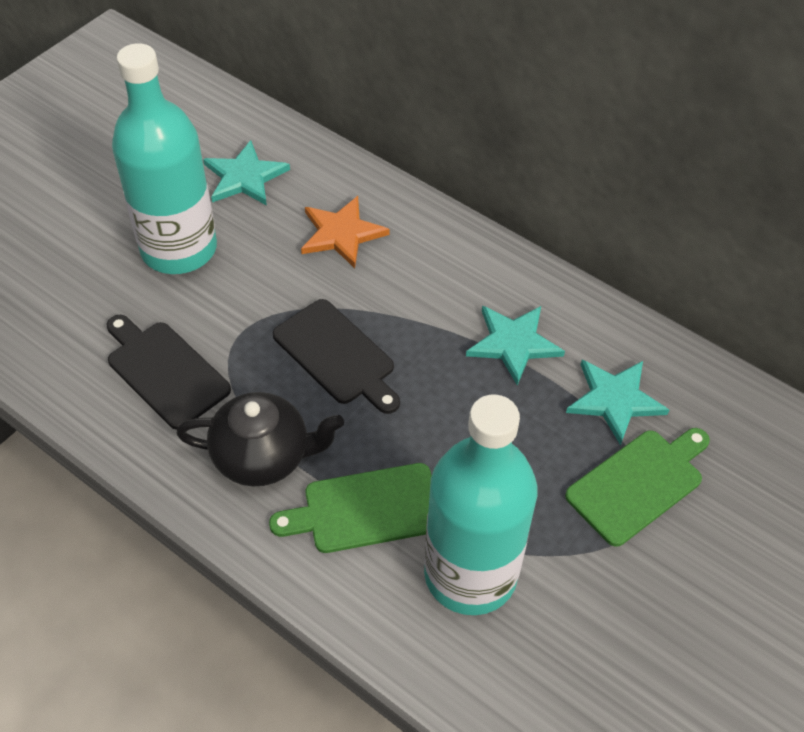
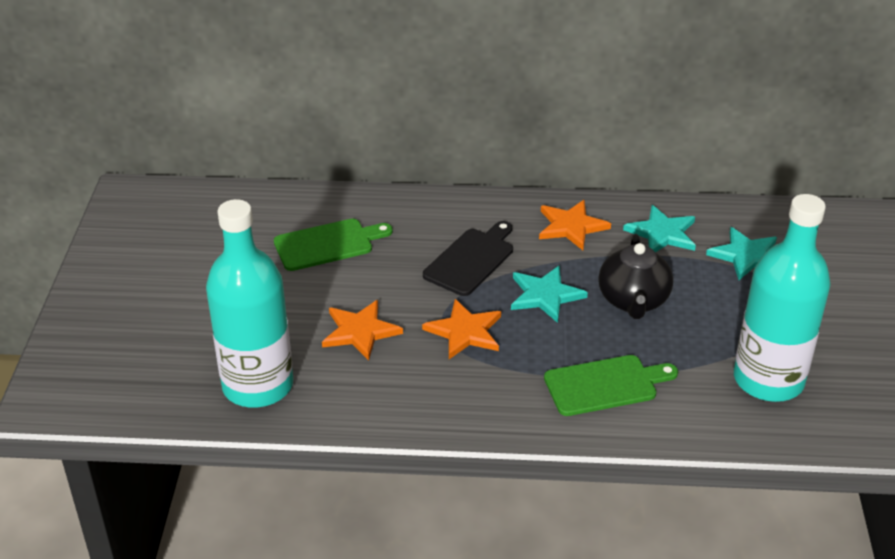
black cutting board: 2 -> 1
orange star: 1 -> 3

